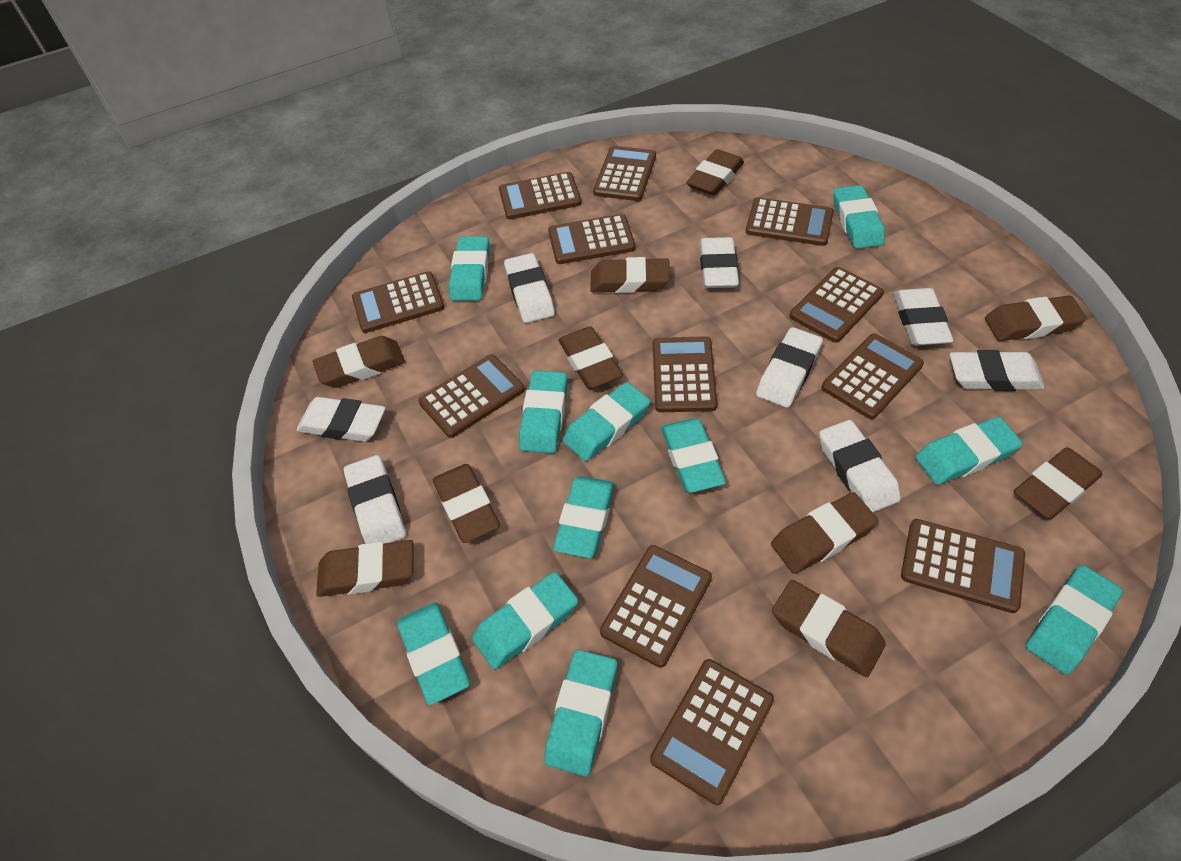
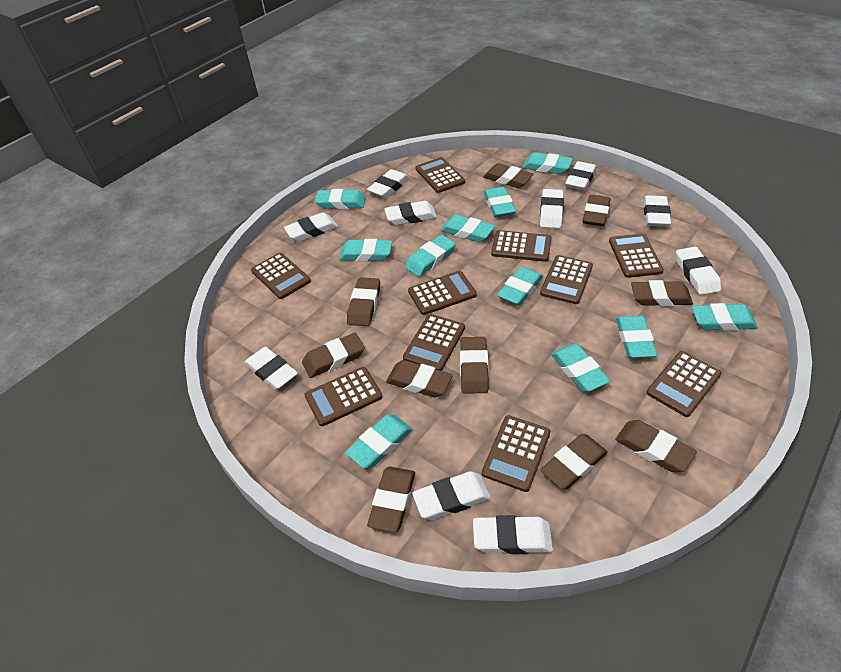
brown calculator: 12 -> 10
white eraser: 8 -> 10

